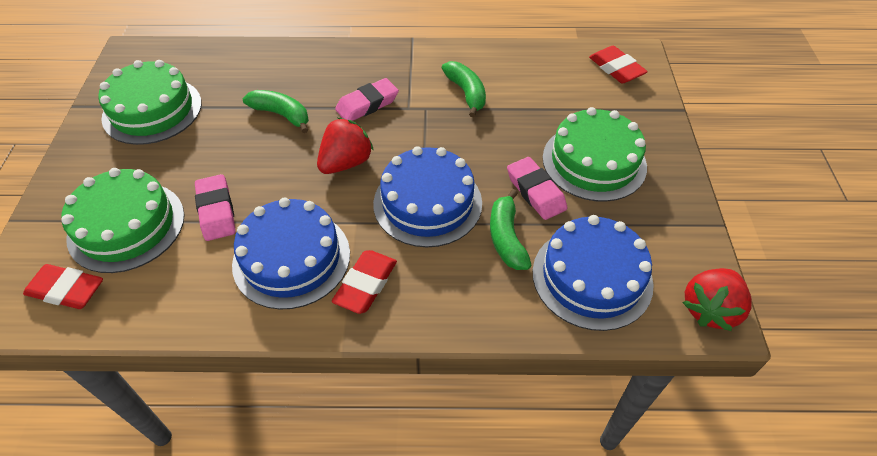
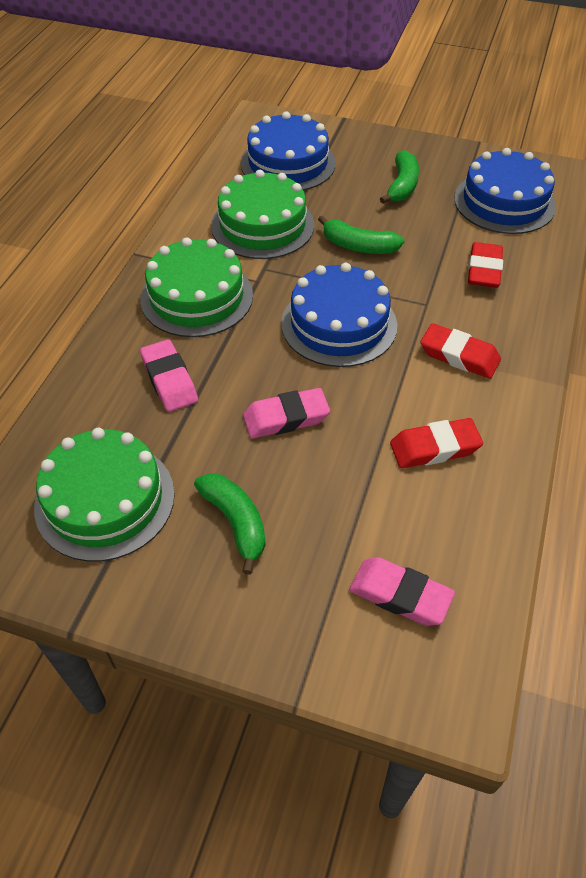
red strawberry: 2 -> 0

